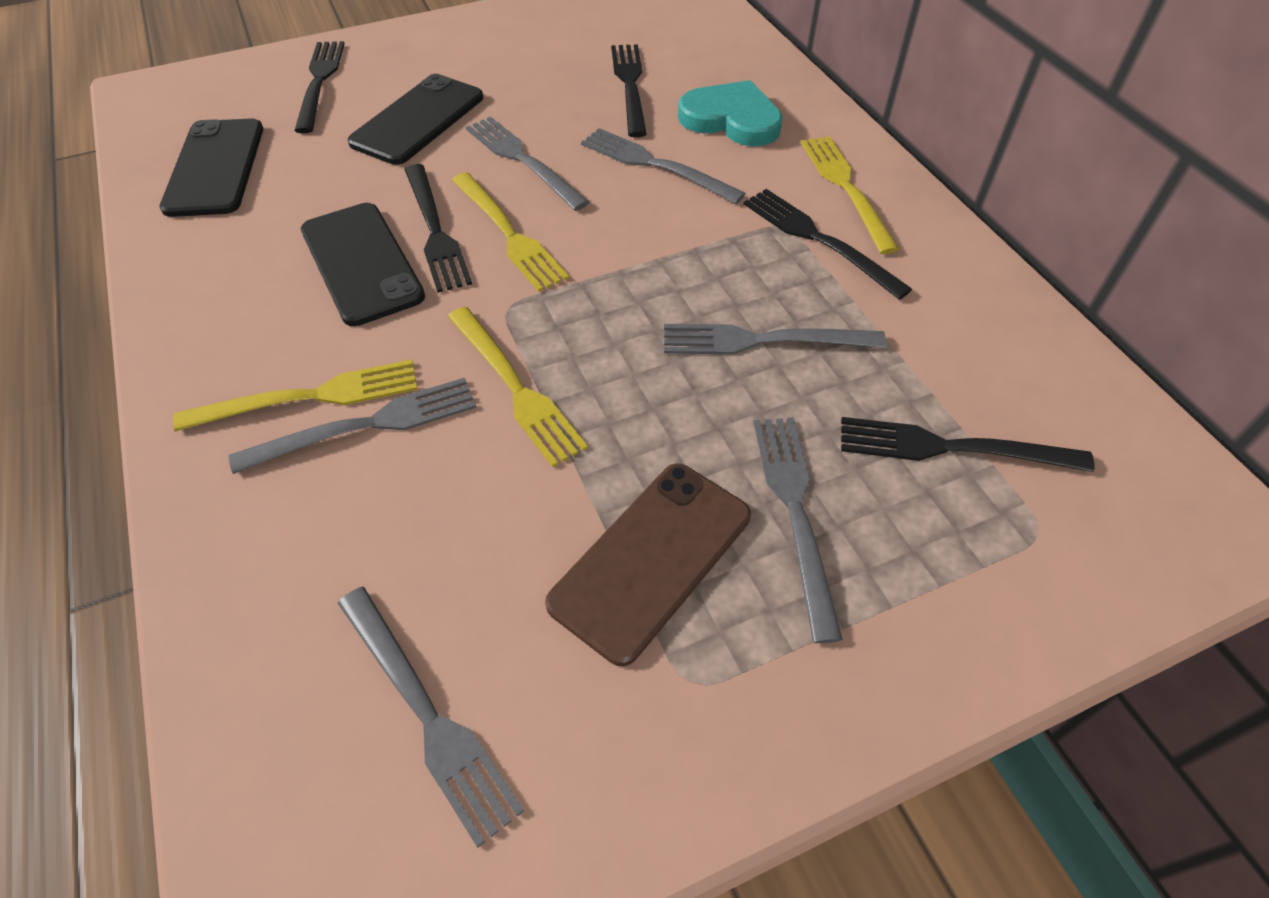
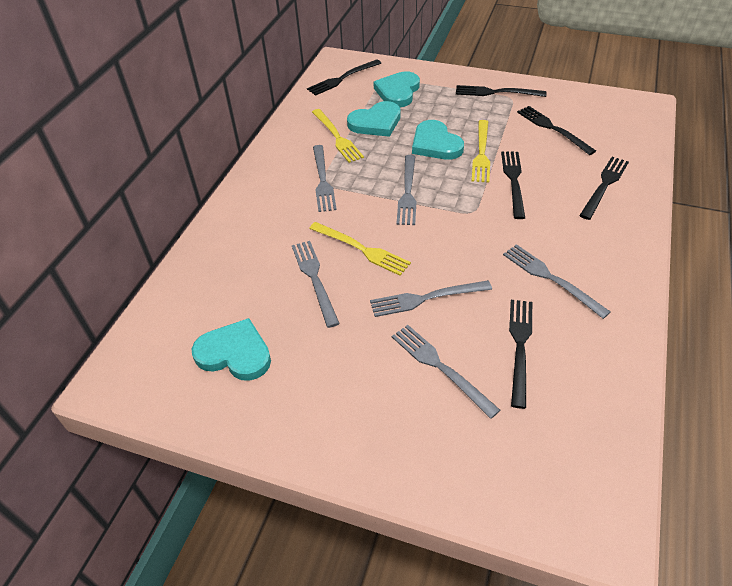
black fork: 5 -> 6
black phone: 3 -> 0
brown phone: 1 -> 0
turquoise heart: 1 -> 4
yellow fork: 4 -> 3

